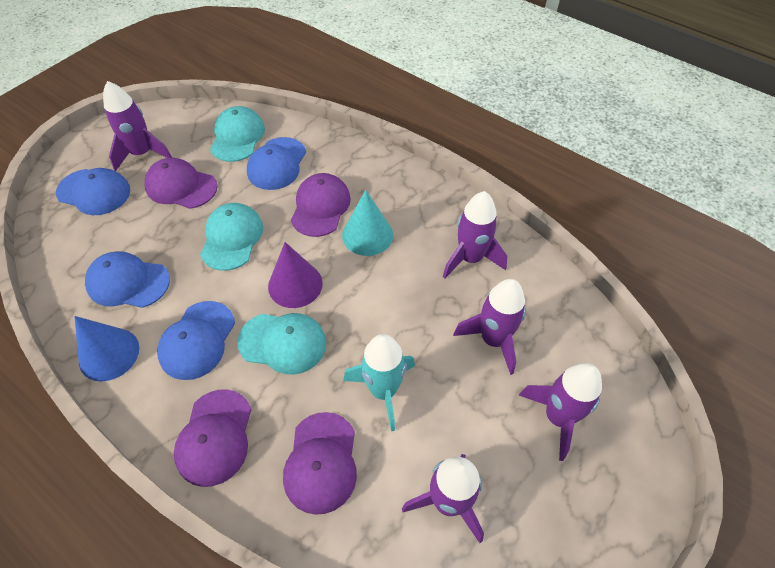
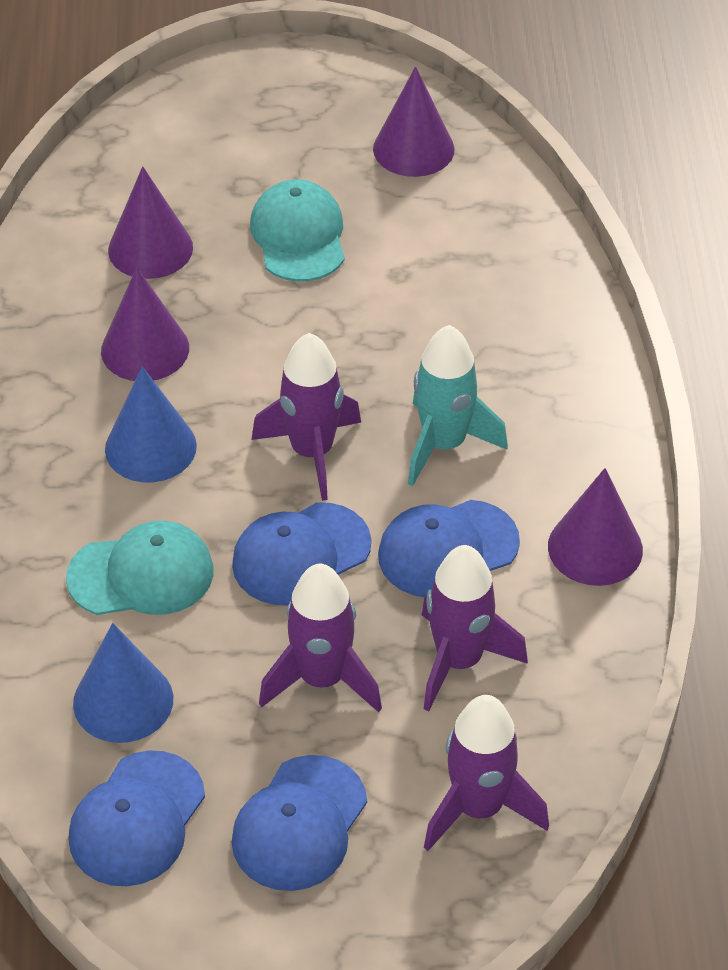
blue cone: 1 -> 2
purple cap: 4 -> 0
purple cone: 1 -> 4
purple rocket: 5 -> 4
turquoise cap: 3 -> 2
turquoise cone: 1 -> 0

